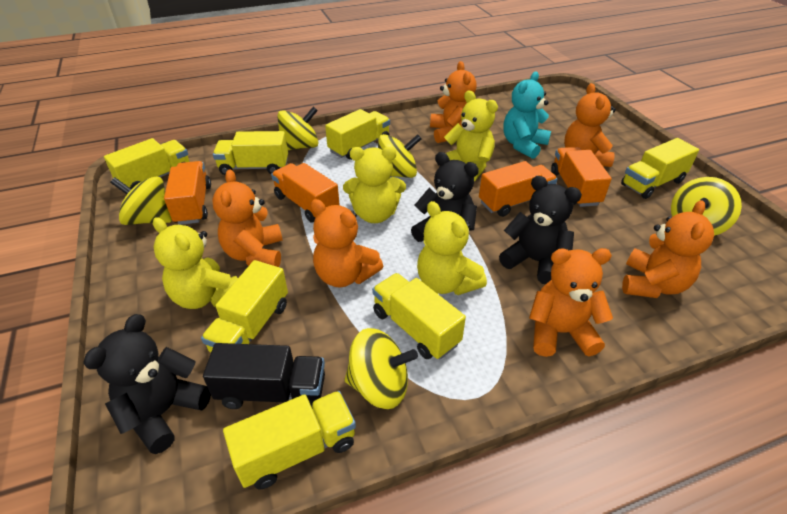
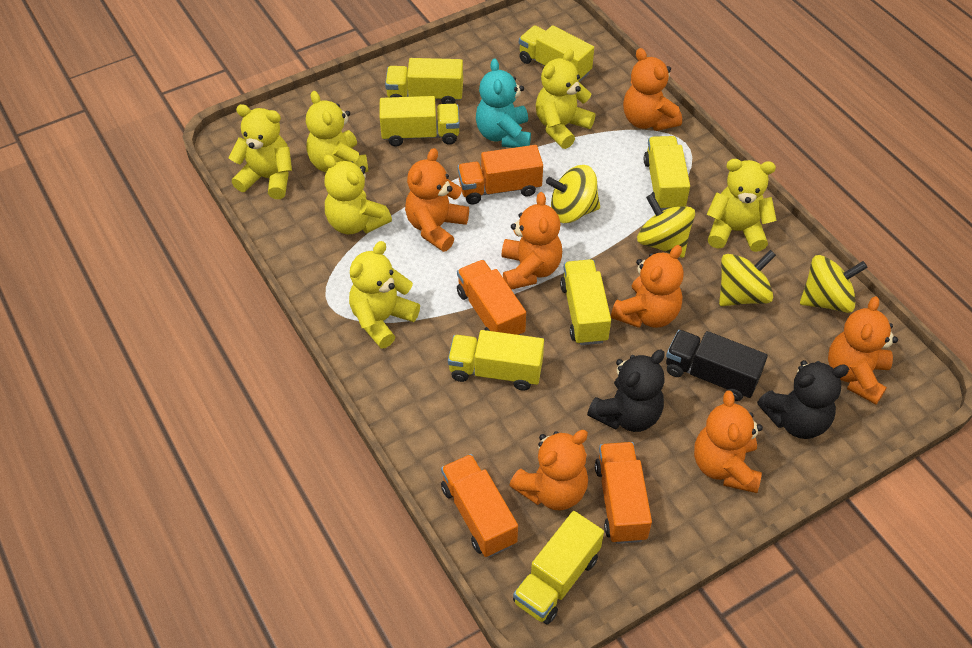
black teddy bear: 3 -> 2
orange teddy bear: 6 -> 7
yellow spinning top: 5 -> 4
yellow teddy bear: 4 -> 6

